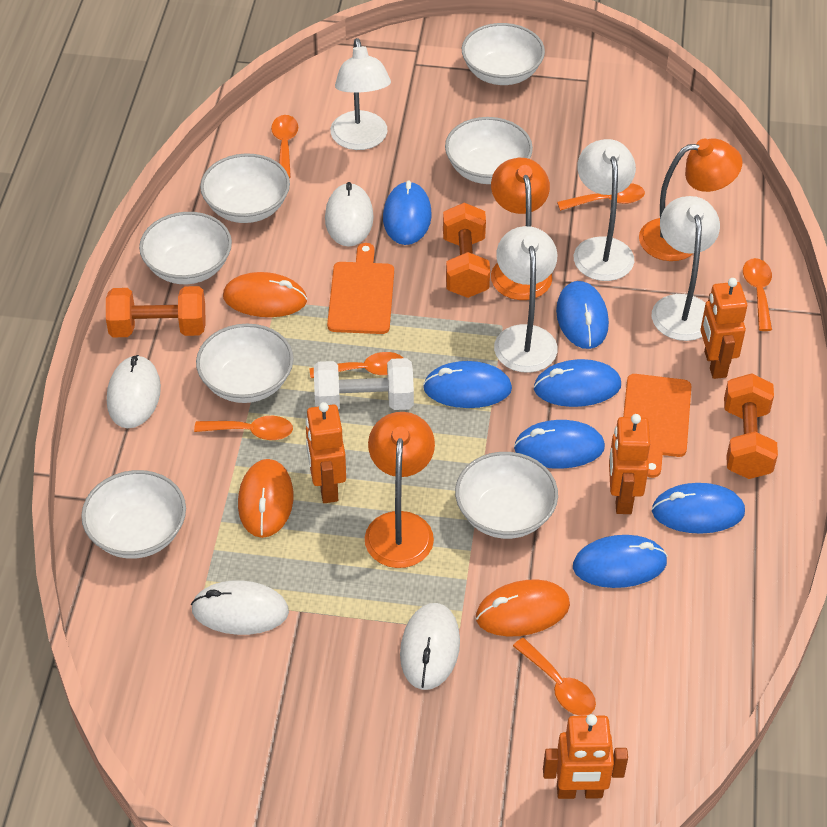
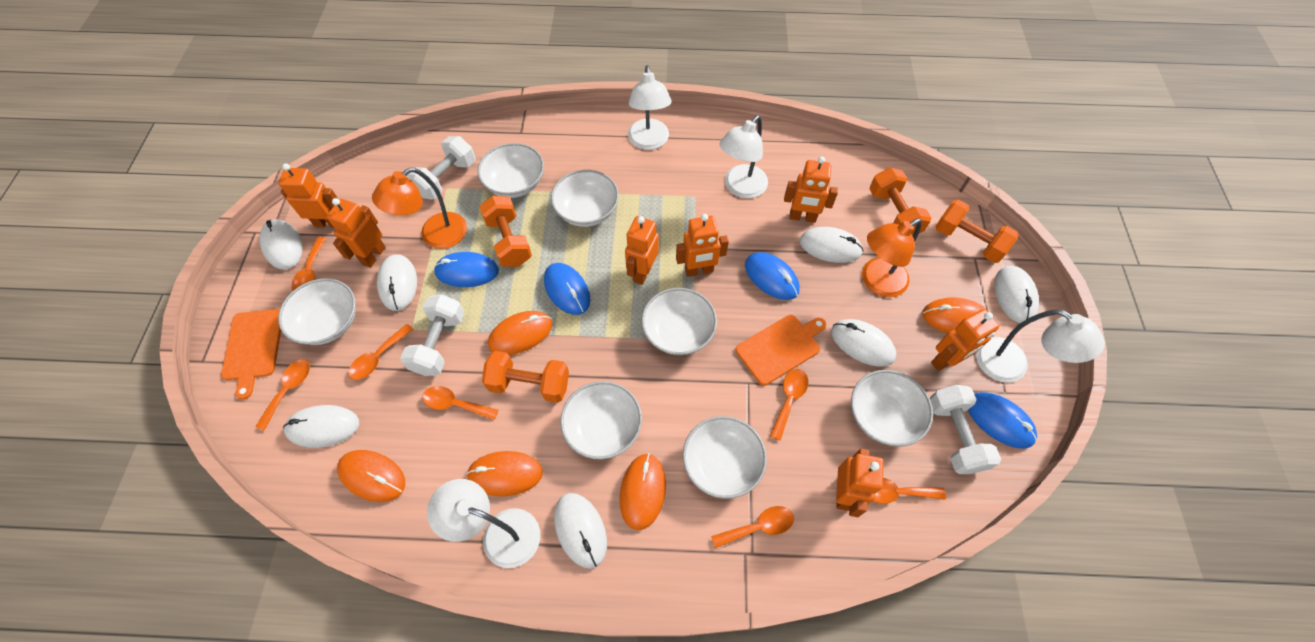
blue mouse: 7 -> 4
orange dumbbell: 3 -> 4
orange lamp: 3 -> 2
orange mouse: 3 -> 5
orange robot: 4 -> 7
orange spoon: 6 -> 7
white dumbbell: 1 -> 3
white mouse: 4 -> 7

